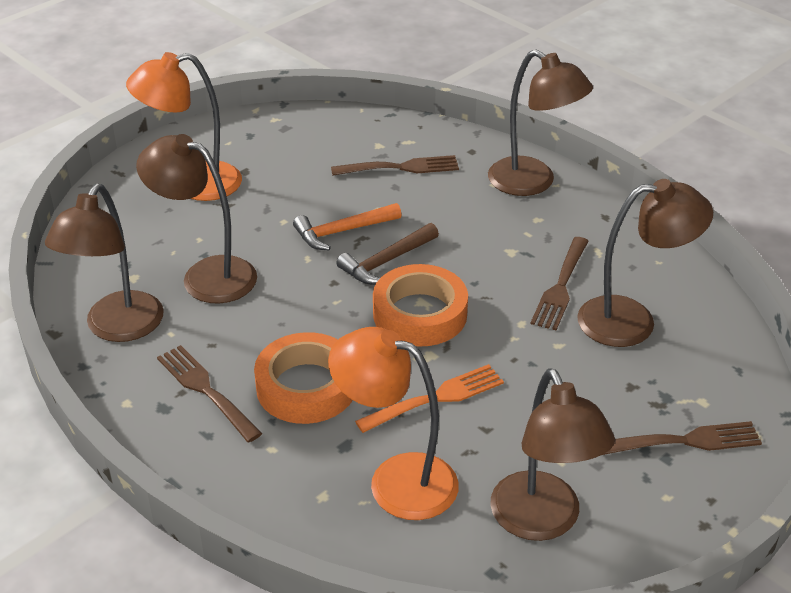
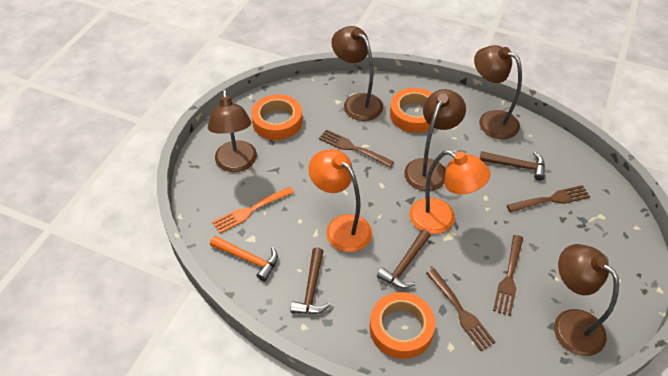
brown hammer: 1 -> 3
orange tape: 2 -> 3

